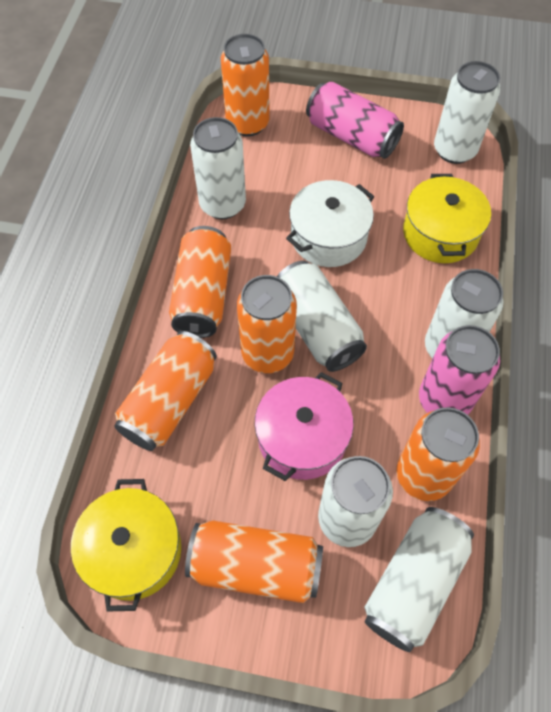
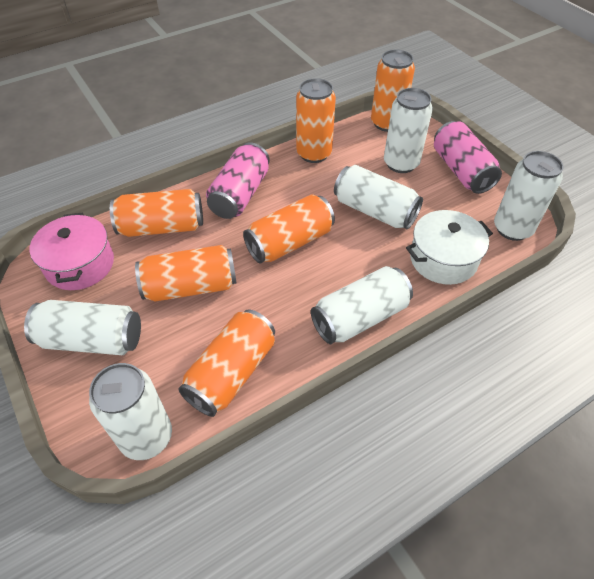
yellow pot: 2 -> 0

